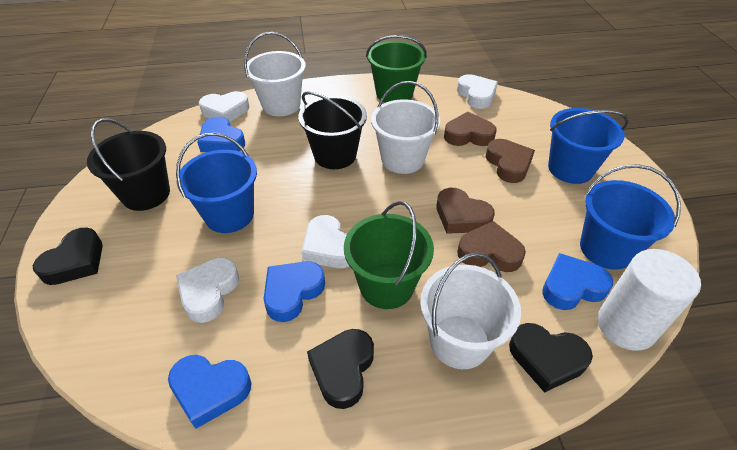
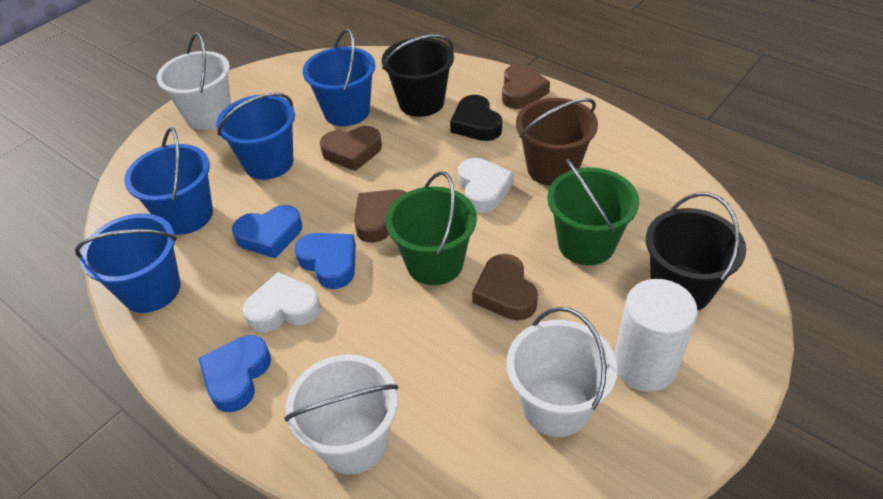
black heart: 3 -> 1
blue bucket: 3 -> 4
blue heart: 4 -> 3
brown bucket: 0 -> 1
white heart: 4 -> 2

